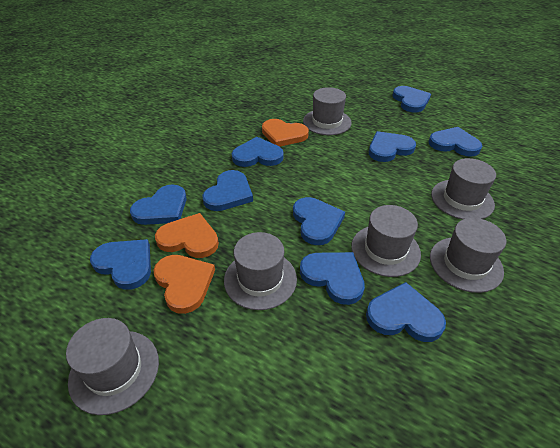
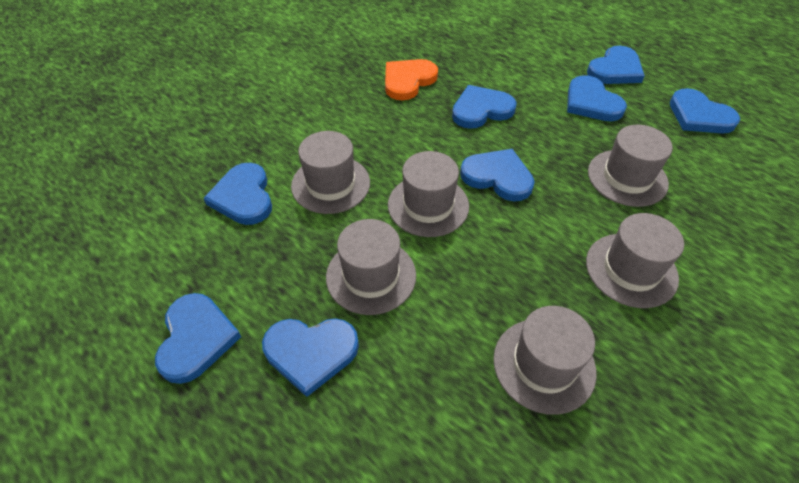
blue heart: 10 -> 8
orange heart: 3 -> 1

